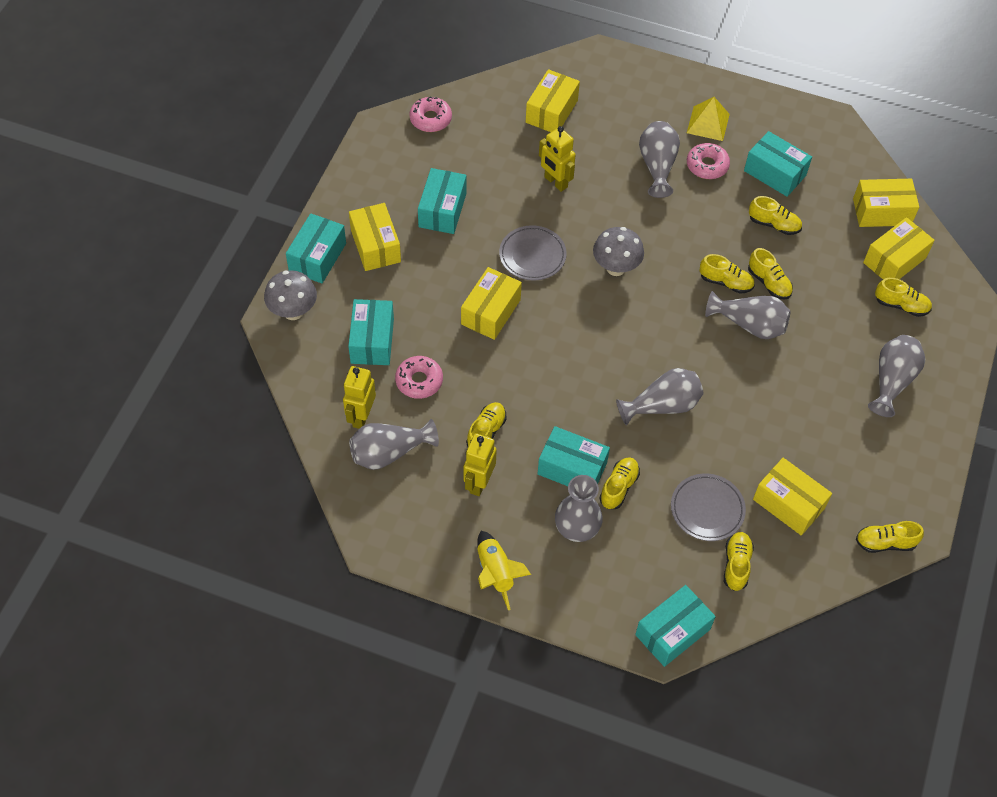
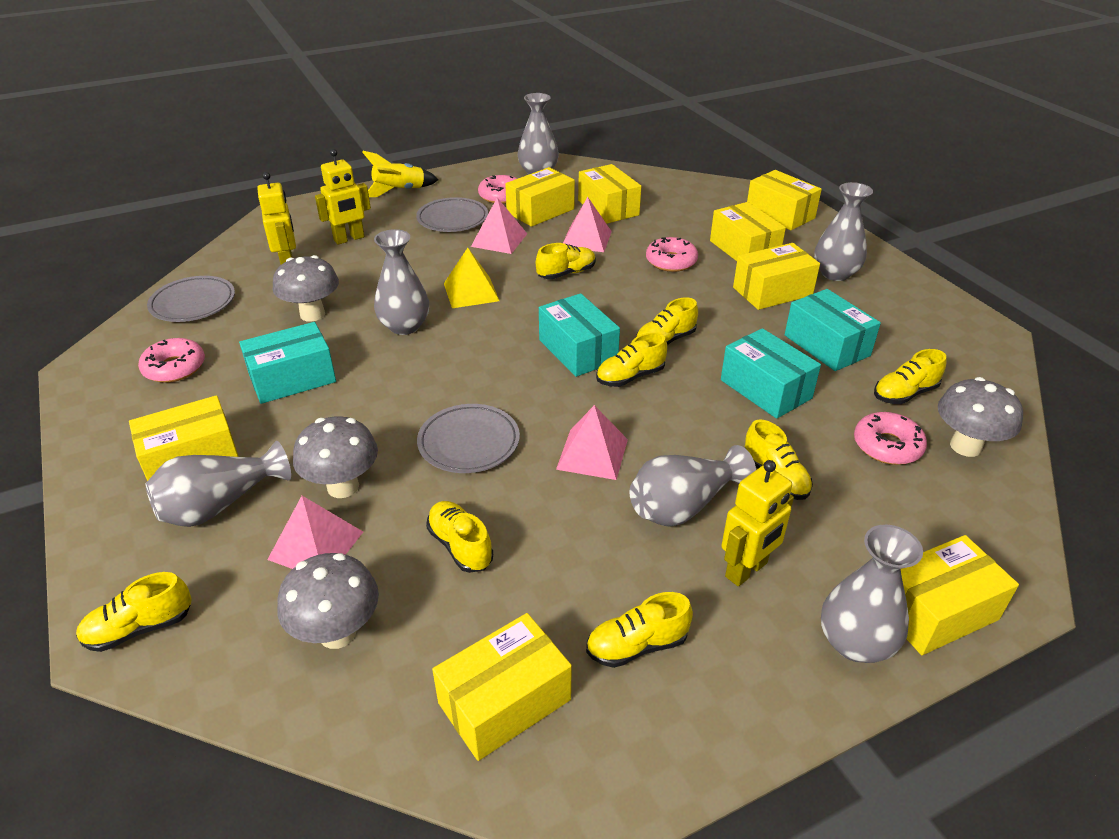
grey mushroom: 2 -> 4
grey plate: 2 -> 3
pink donut: 3 -> 4
pink pyramid: 0 -> 4
turquoise box: 6 -> 4
yellow box: 6 -> 8

